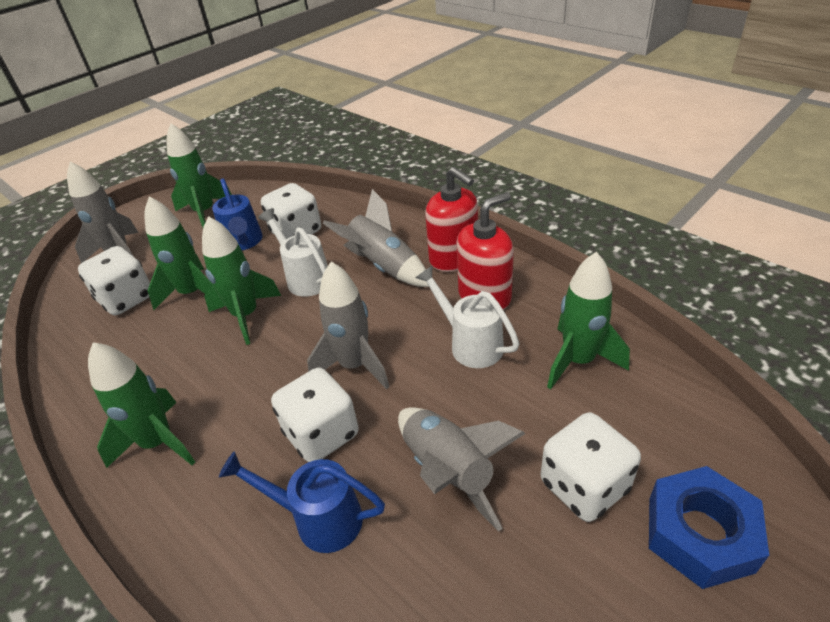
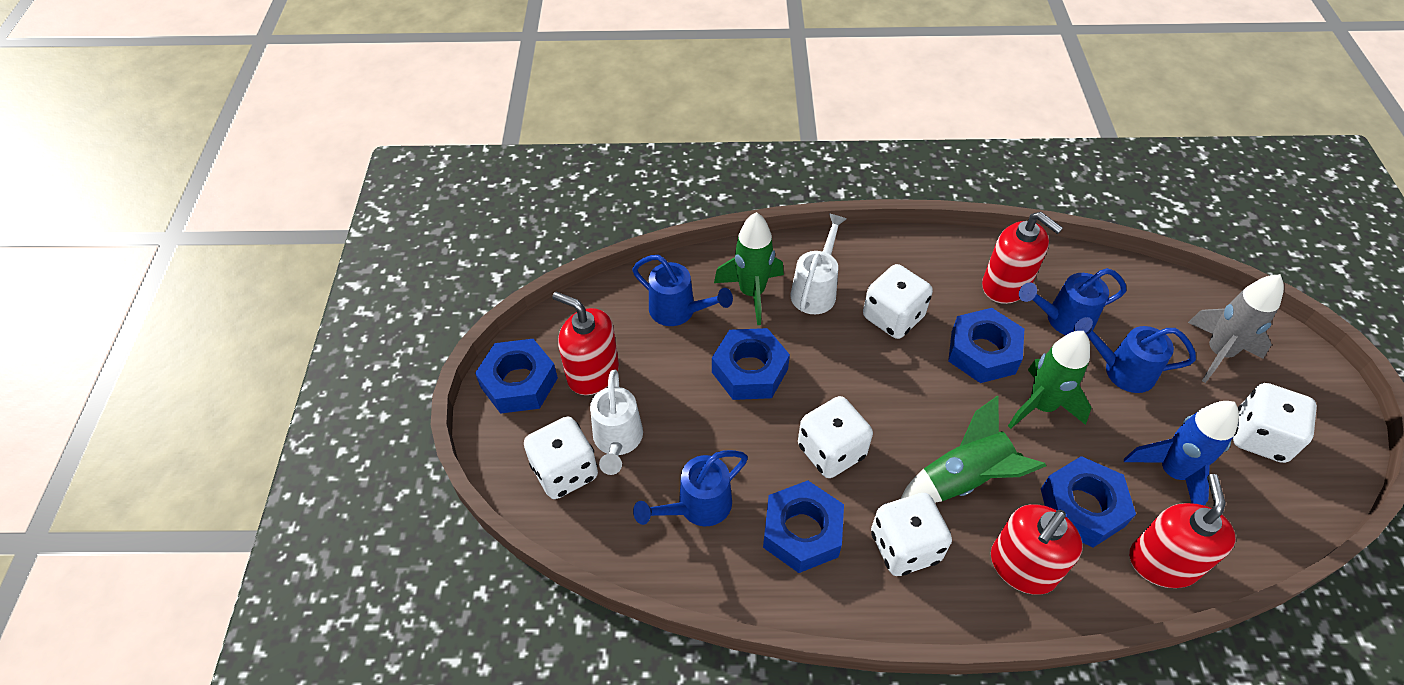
blue nut: 1 -> 5
blue rocket: 0 -> 1
blue watering can: 2 -> 4
green rocket: 5 -> 3
grey rocket: 4 -> 1
red soap dispenser: 2 -> 4
white dice: 4 -> 5

